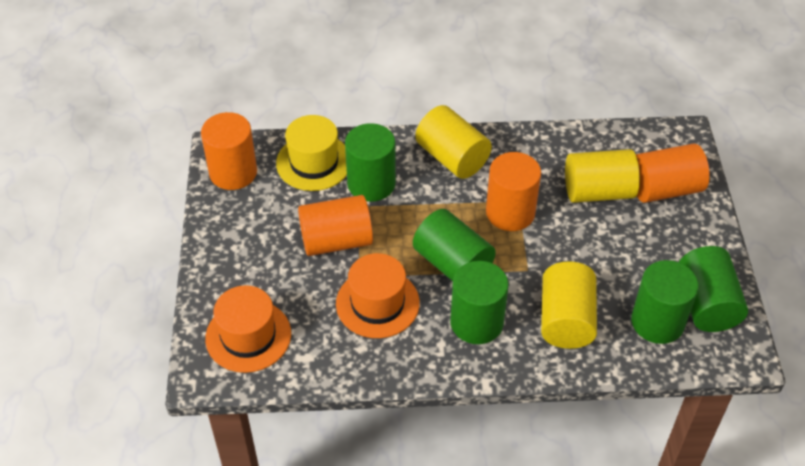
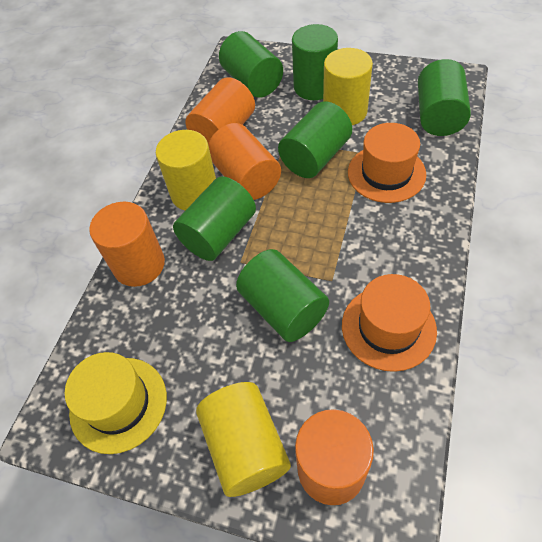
green cylinder: 5 -> 6

